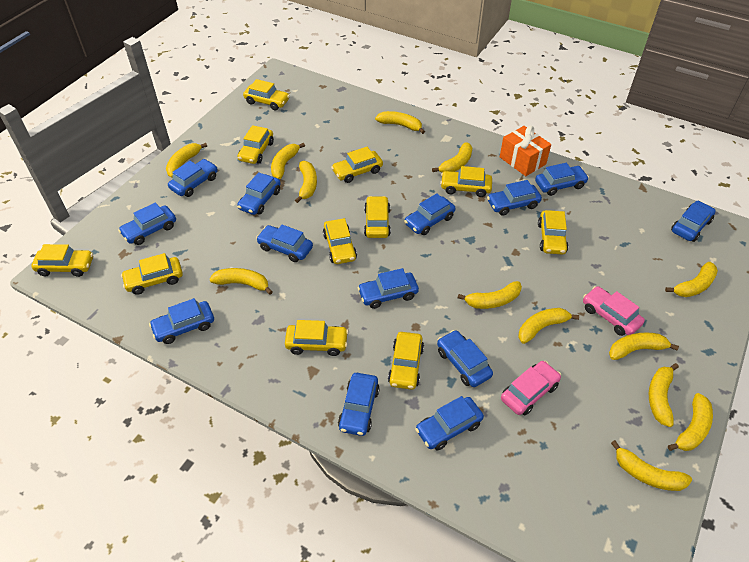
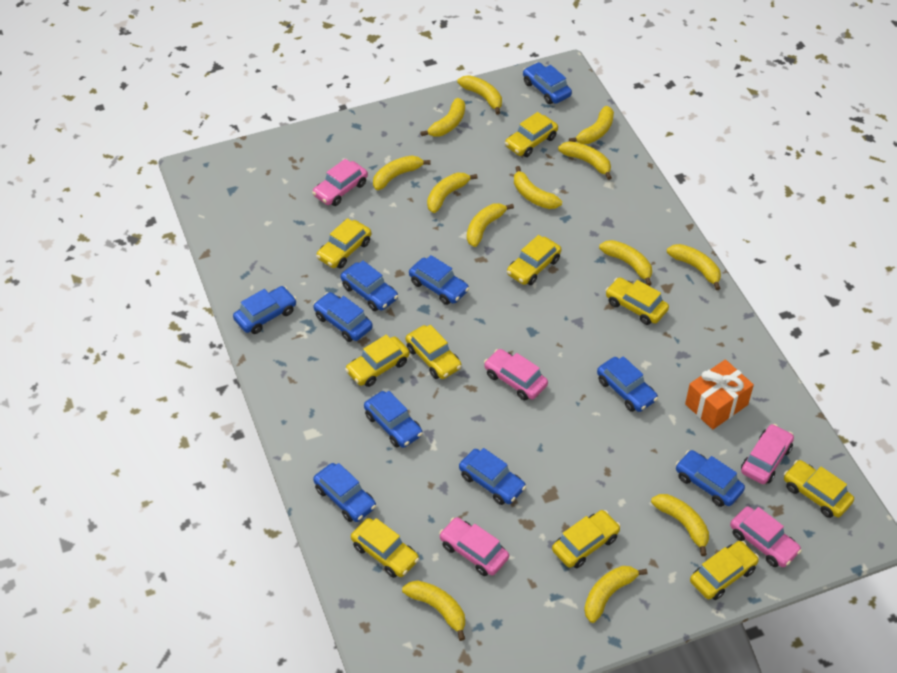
blue car: 13 -> 10
pink car: 2 -> 5
yellow car: 11 -> 10

